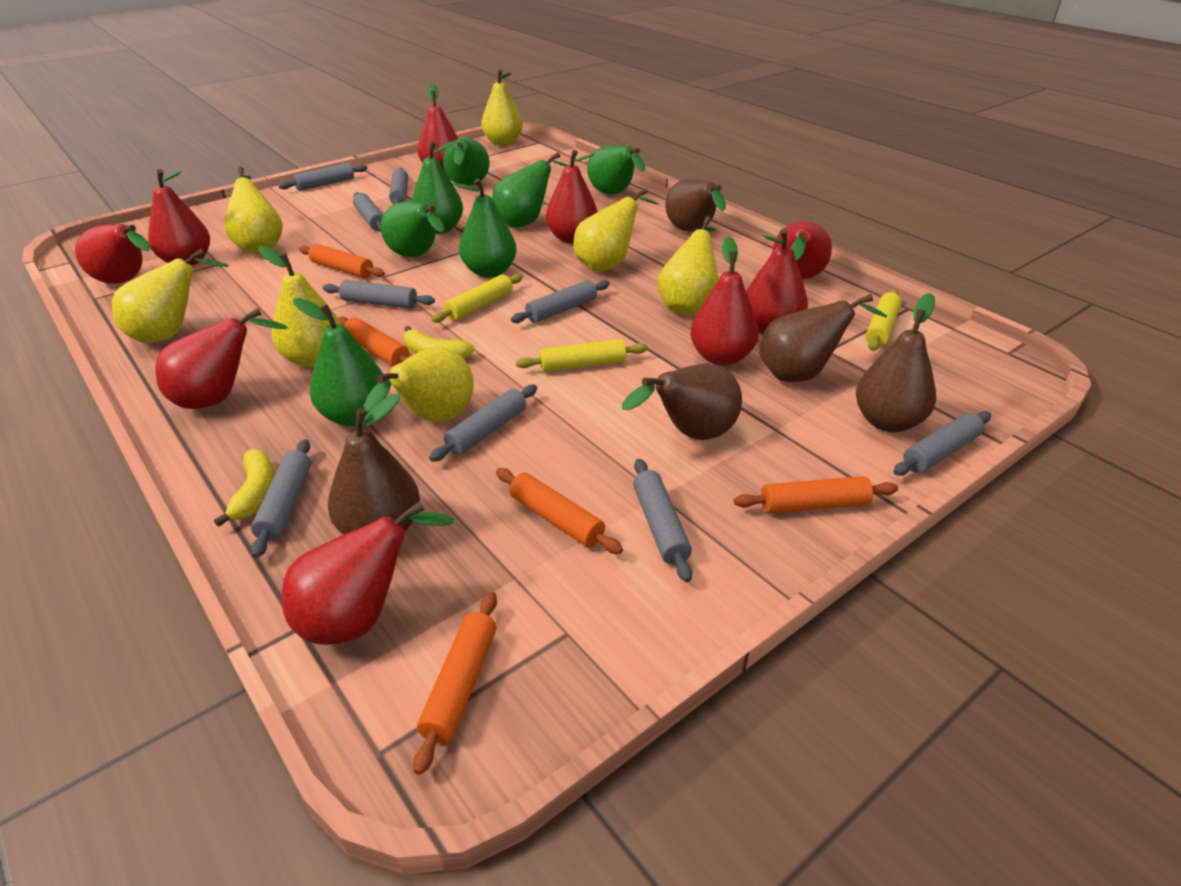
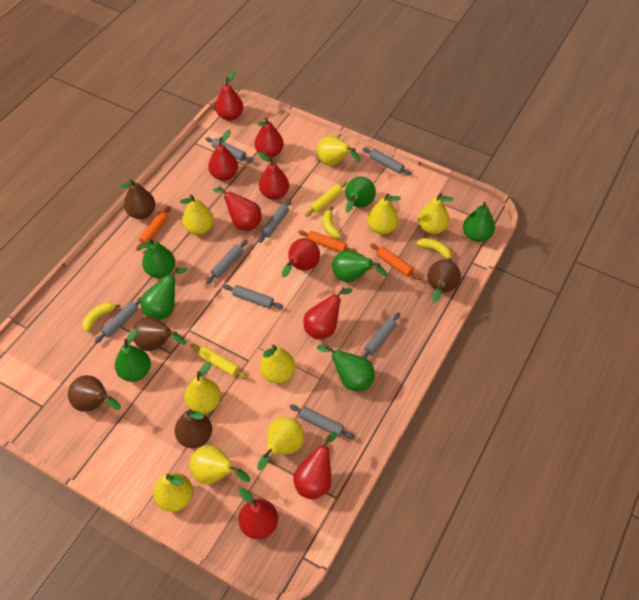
grey rolling pin: 9 -> 8
orange rolling pin: 5 -> 3
yellow banana: 2 -> 3
yellow pear: 7 -> 9
yellow rolling pin: 3 -> 2

